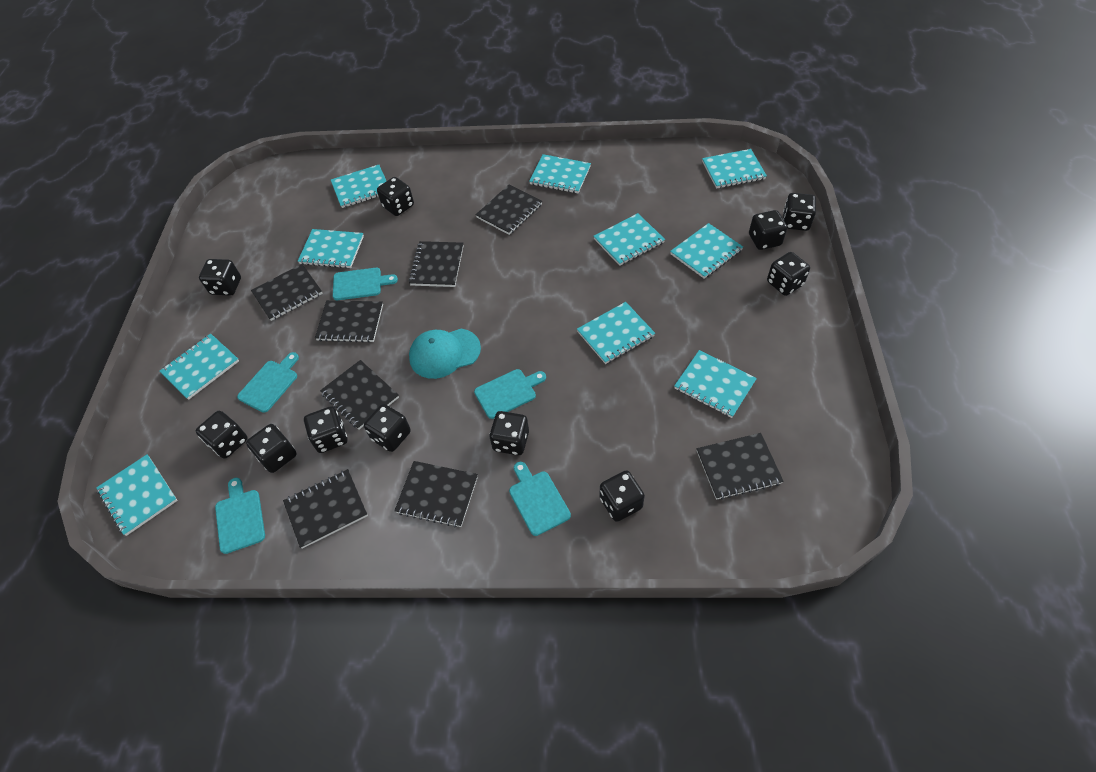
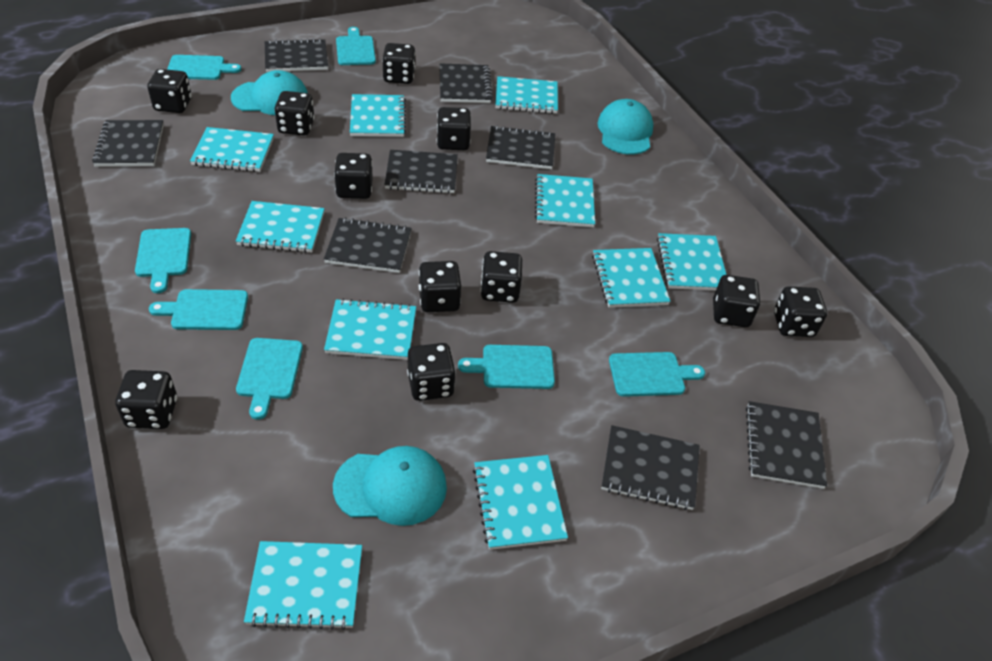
turquoise cap: 1 -> 3
turquoise cutting board: 5 -> 7

